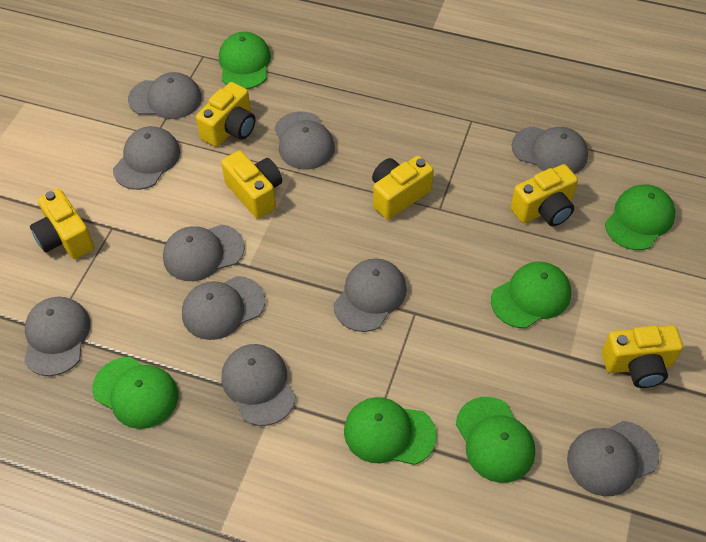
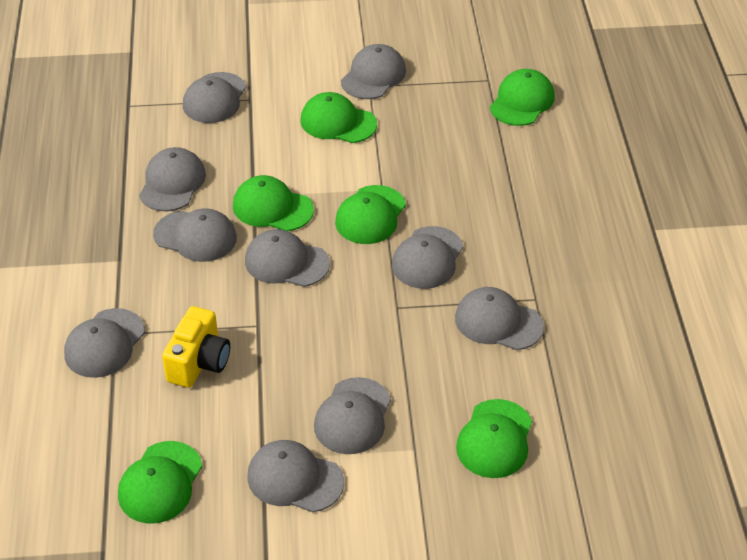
yellow camera: 6 -> 1

